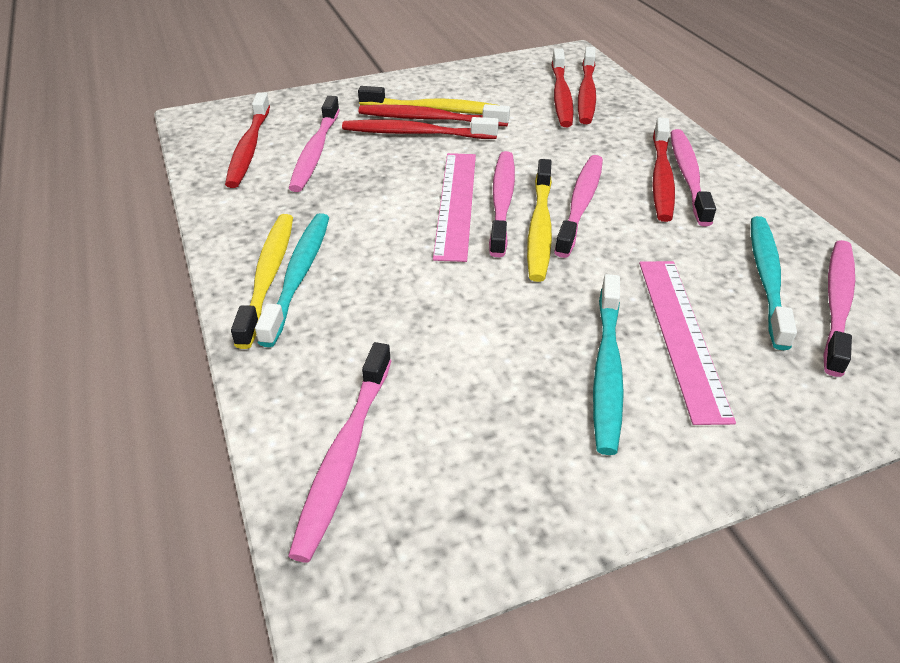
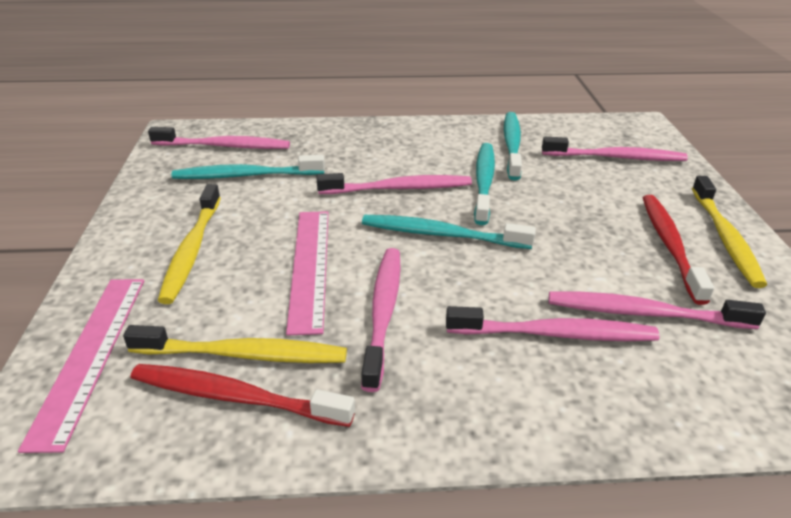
red toothbrush: 6 -> 2
turquoise toothbrush: 3 -> 4

